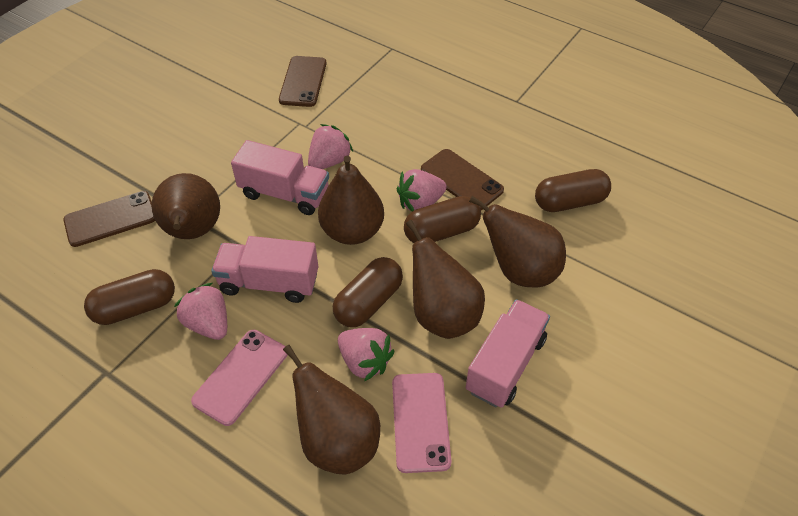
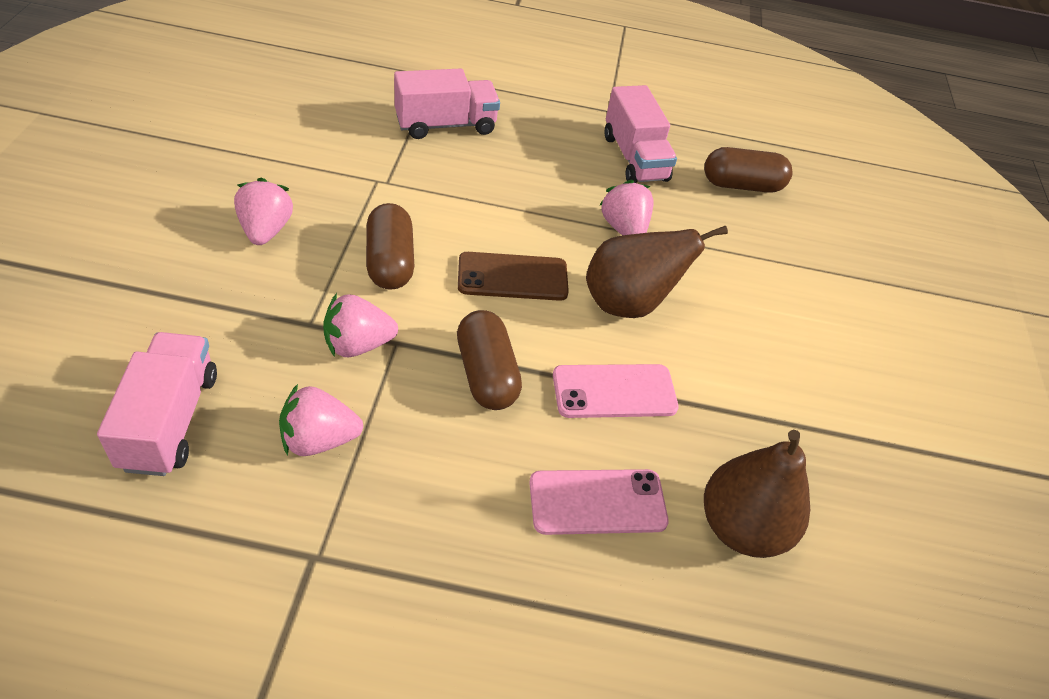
brown capsule: 4 -> 3
brown pear: 5 -> 2
brown phone: 3 -> 1

